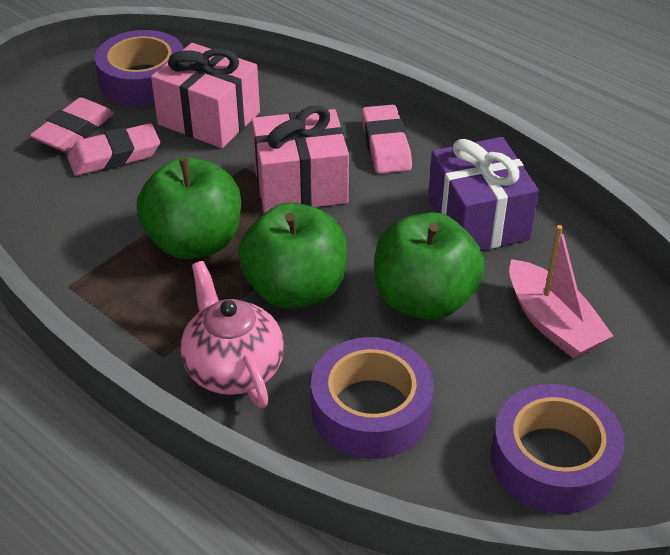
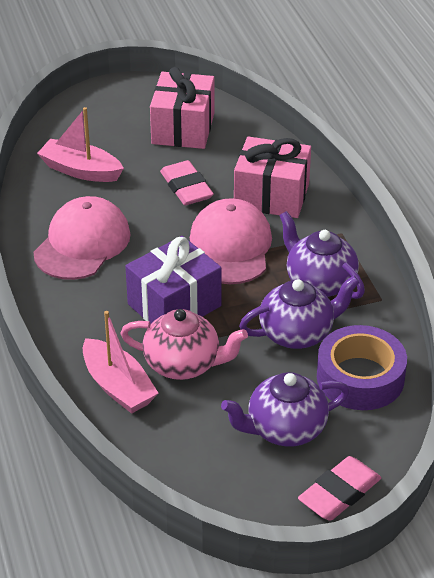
green apple: 3 -> 0
pink boat: 1 -> 2
pink cap: 0 -> 2
pink eraser: 3 -> 2
purple tape: 3 -> 1
purple teapot: 0 -> 3

